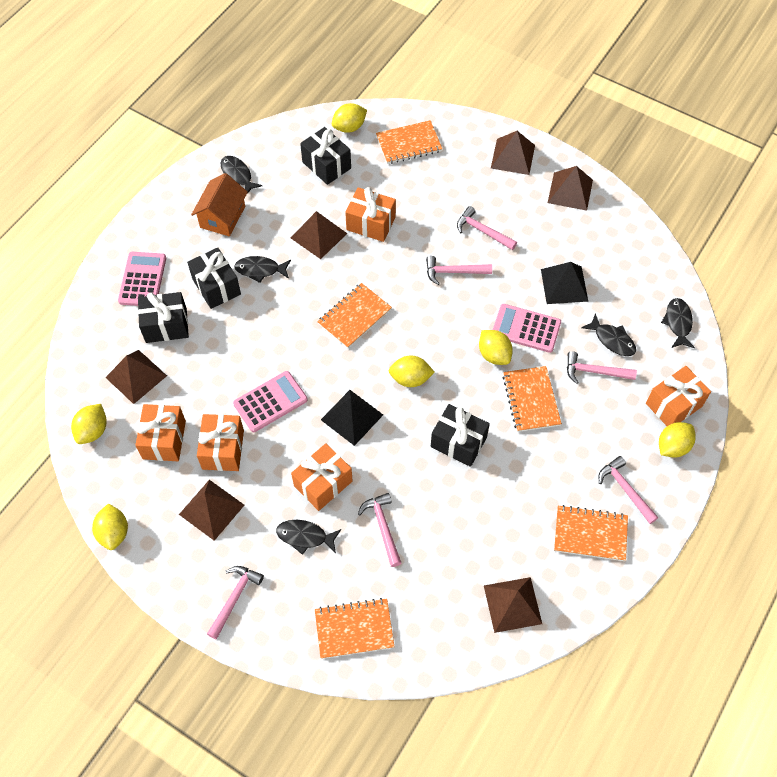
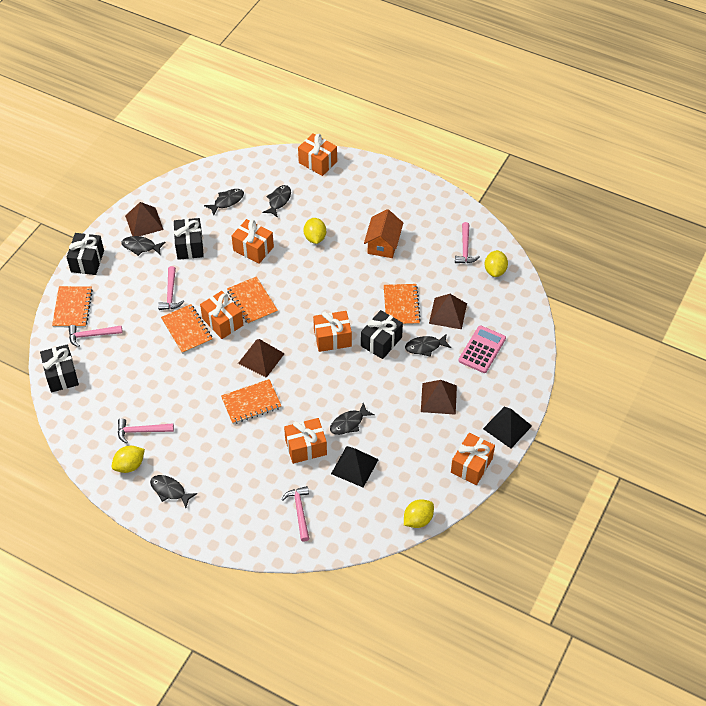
black fish: 5 -> 6
brown pyramid: 6 -> 4
orange gift: 5 -> 6
pink calculator: 3 -> 1
pink hammer: 6 -> 5
yellow lemon: 6 -> 4

